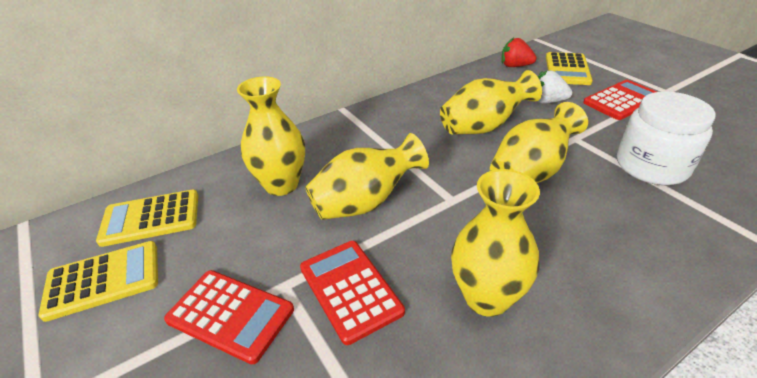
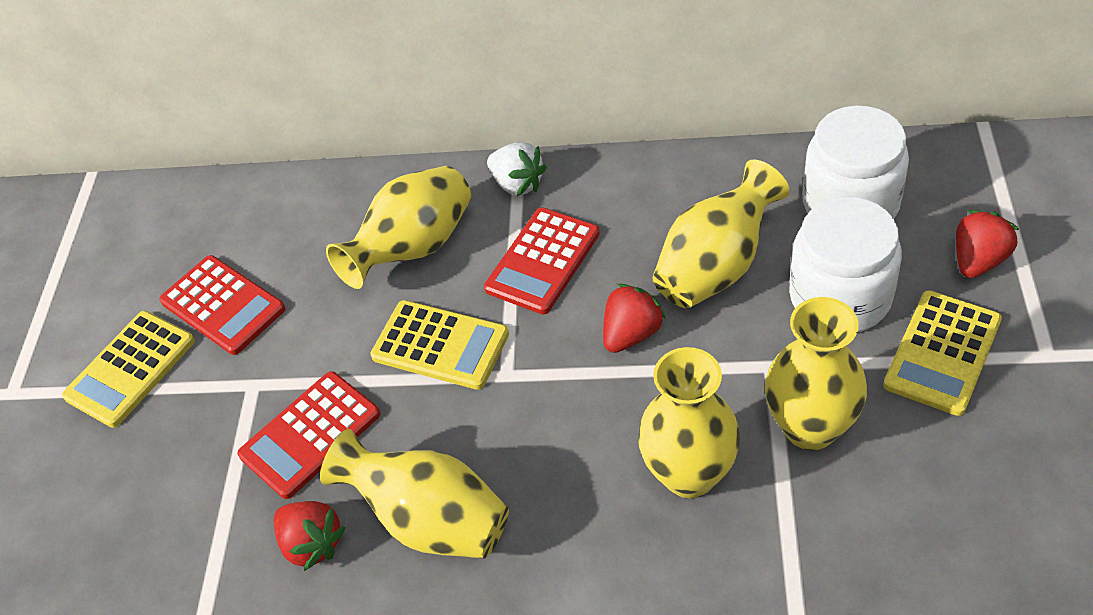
red strawberry: 1 -> 3
white jar: 1 -> 2

